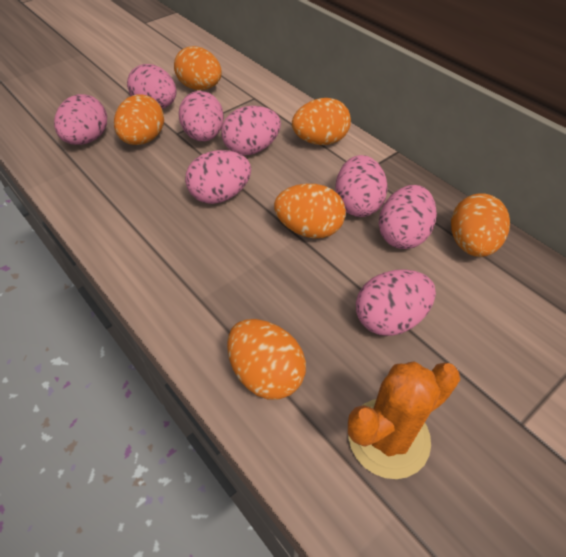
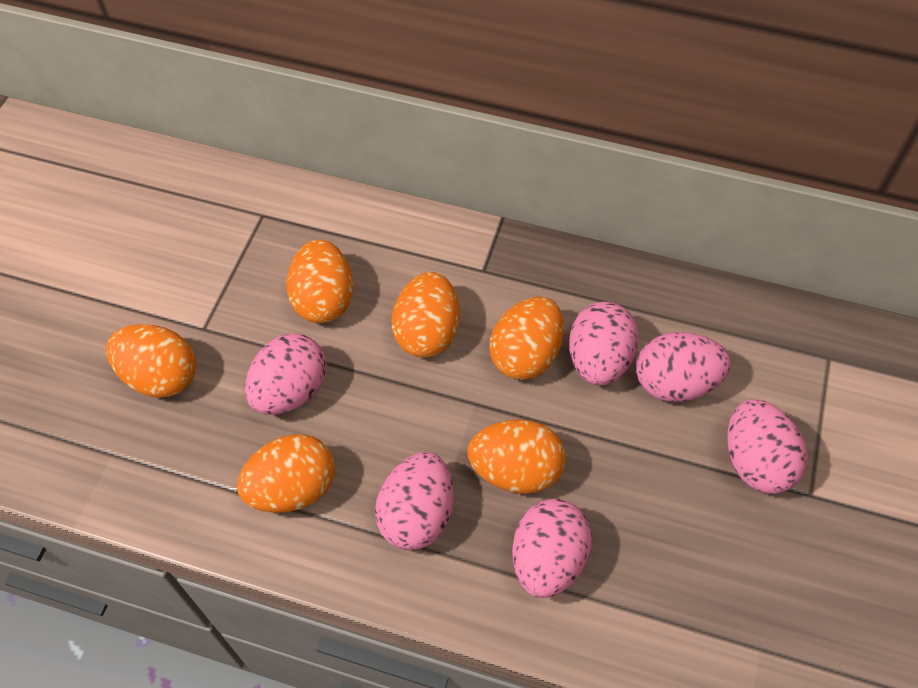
orange cactus: 1 -> 0
pink egg: 8 -> 6

